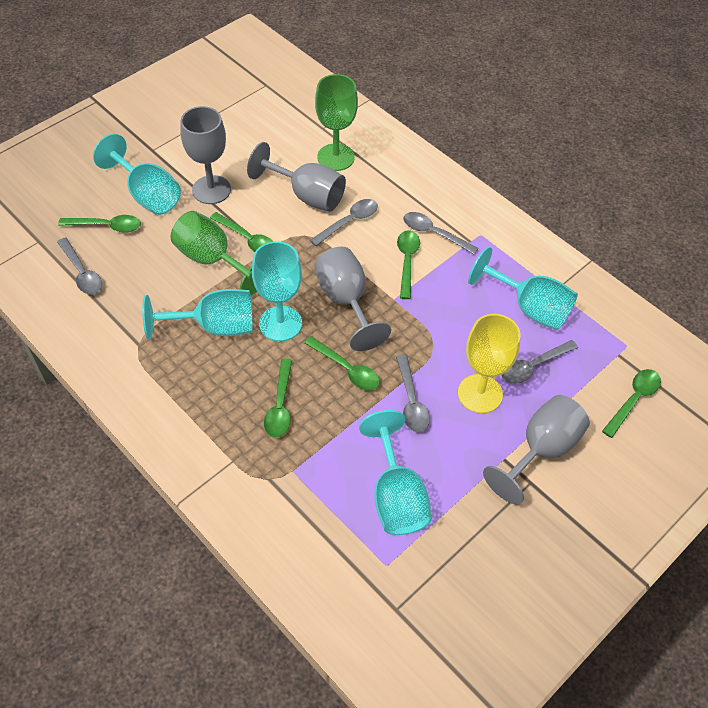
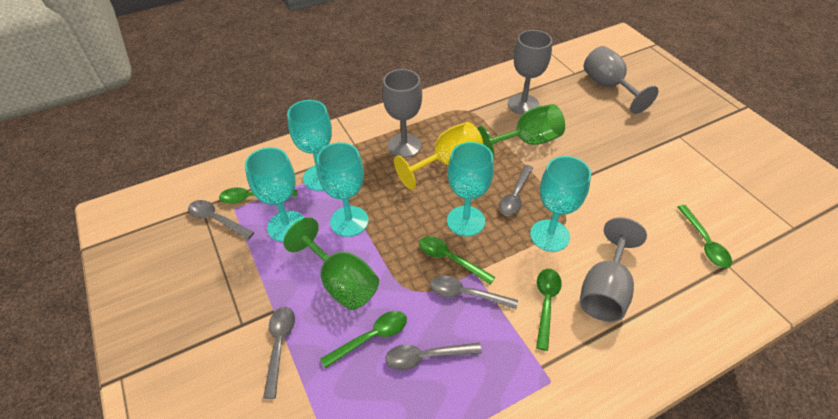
green spoon: 6 -> 5

